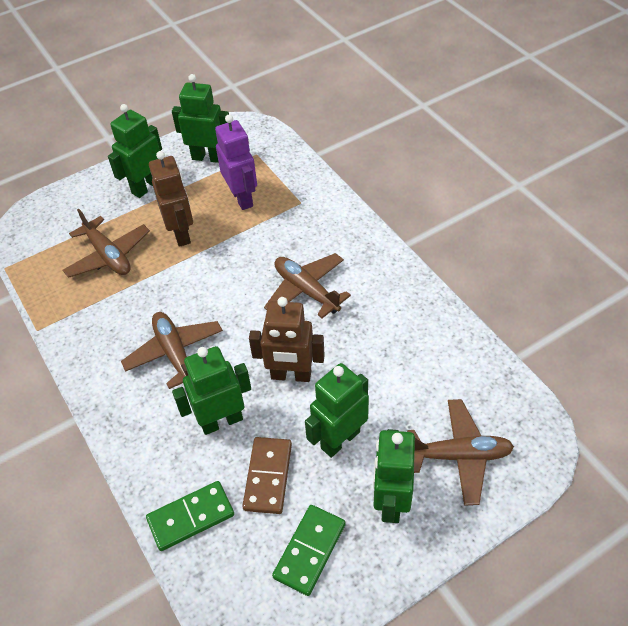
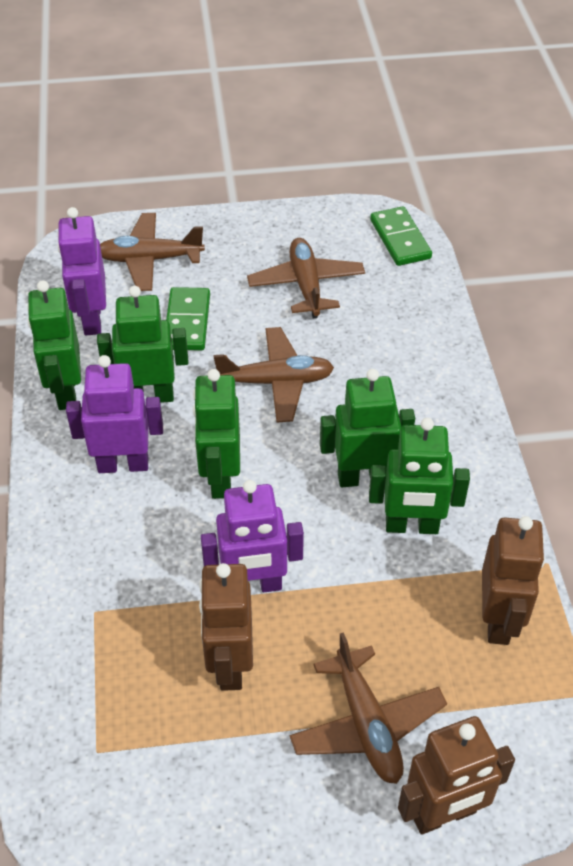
brown domino: 1 -> 0
brown robot: 2 -> 3
purple robot: 1 -> 3

